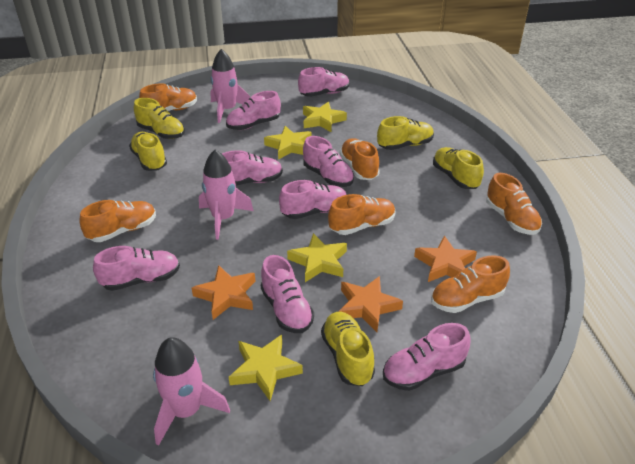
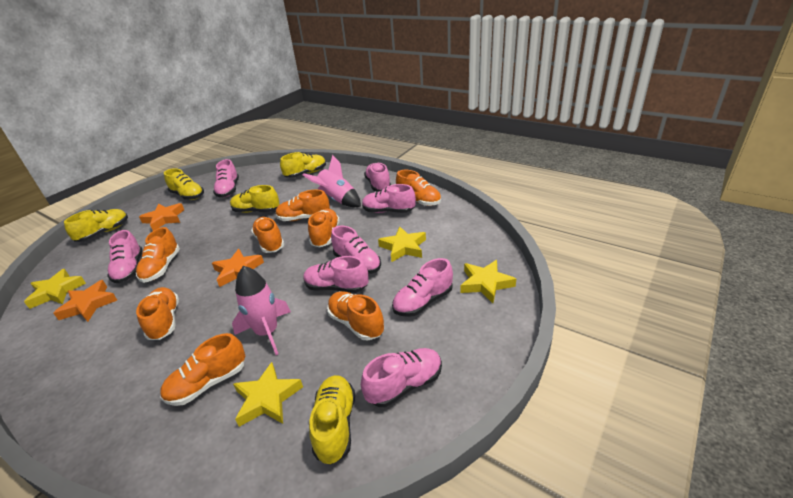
orange shoe: 6 -> 8
pink rocket: 3 -> 2

